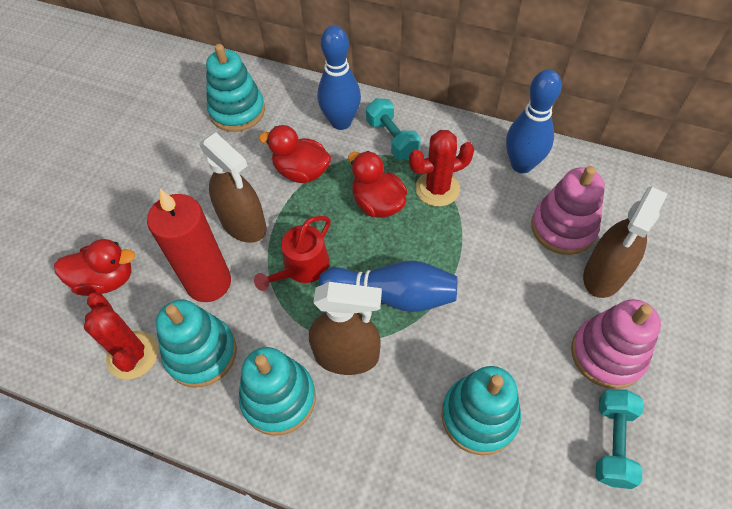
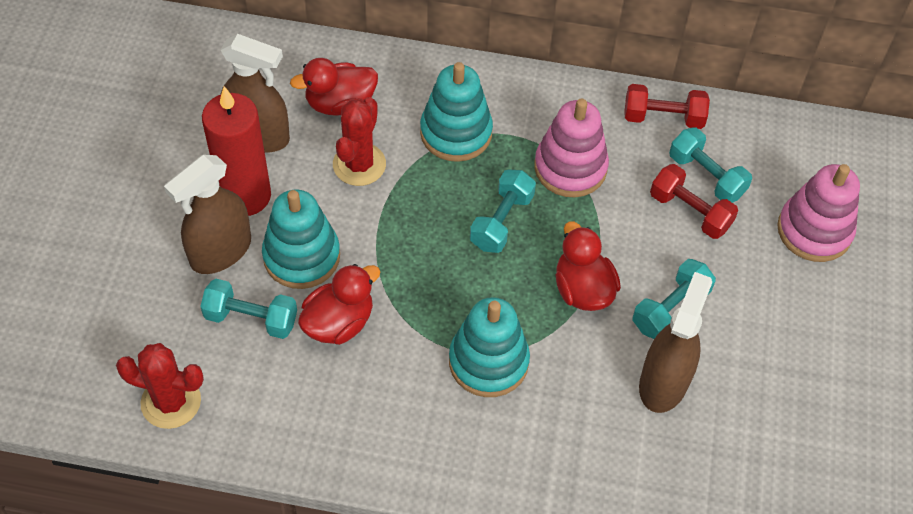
blue bowling pin: 3 -> 0
red dumbbell: 0 -> 2
red watering can: 1 -> 0
turquoise dumbbell: 2 -> 4
turquoise stacking toy: 4 -> 3

